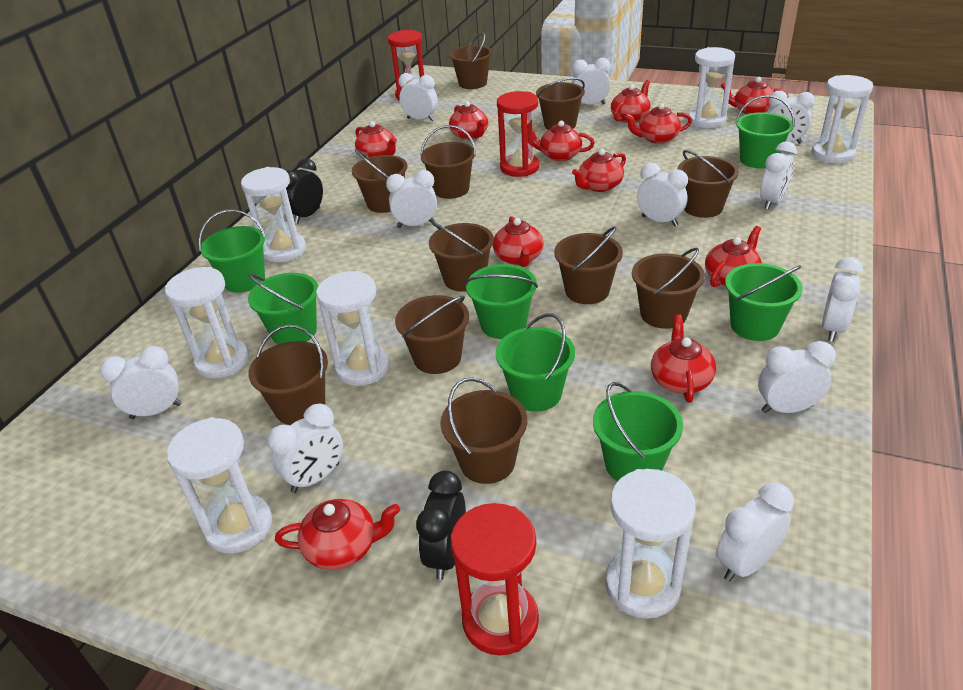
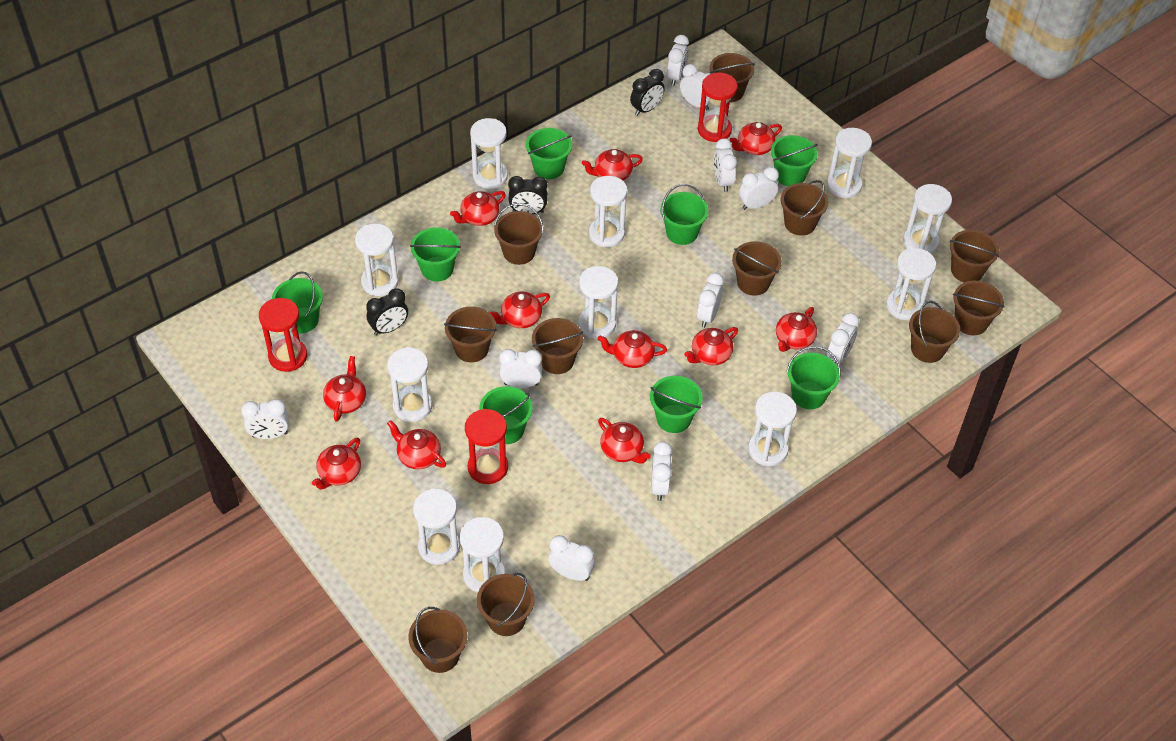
black clock: 2 -> 3
green bucket: 7 -> 8
white clock: 11 -> 10
white hourglass: 7 -> 11

